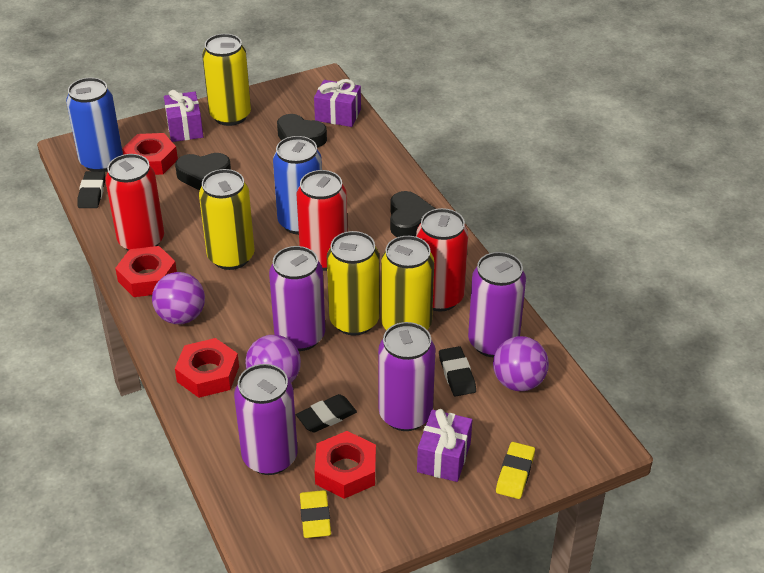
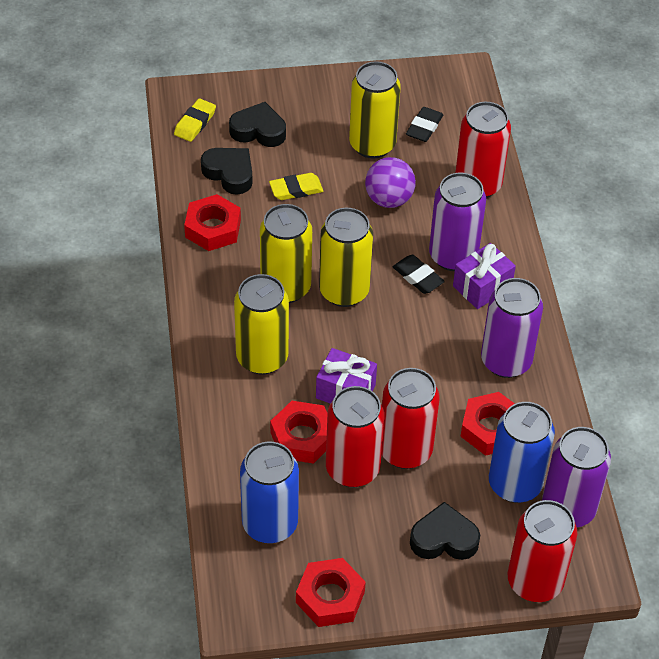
black eraser: 3 -> 2
purple ball: 3 -> 1
purple can: 4 -> 3
purple gift: 3 -> 2
red can: 3 -> 4

